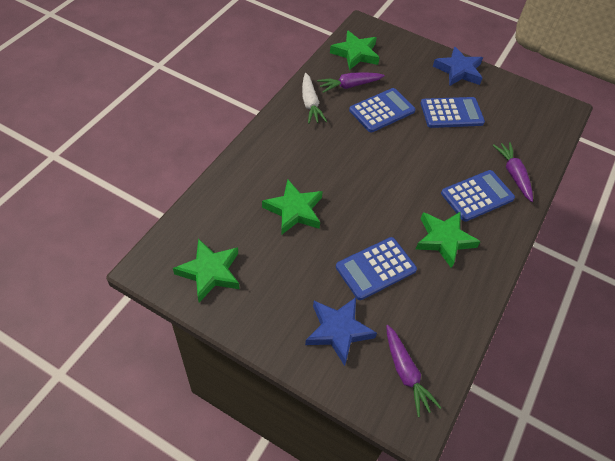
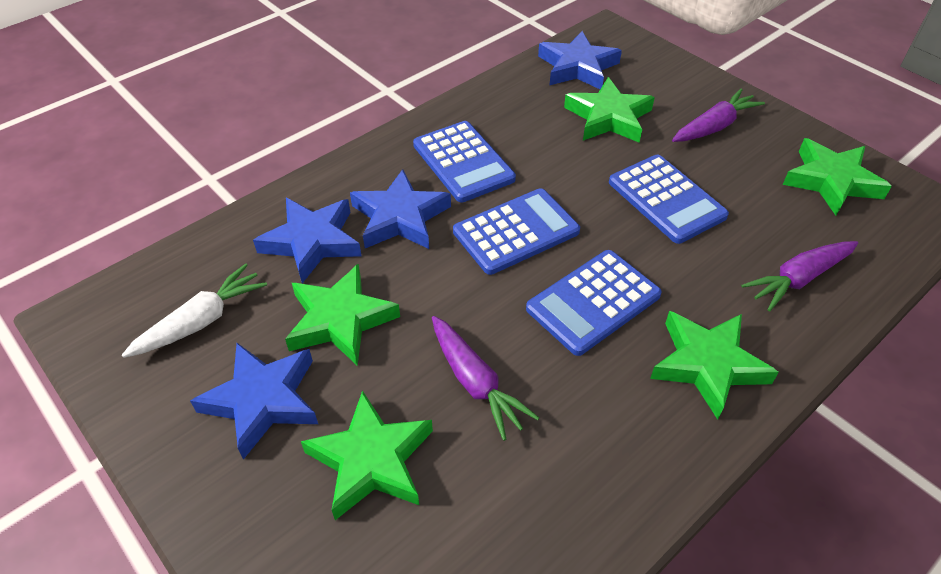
blue star: 2 -> 4
green star: 4 -> 5

